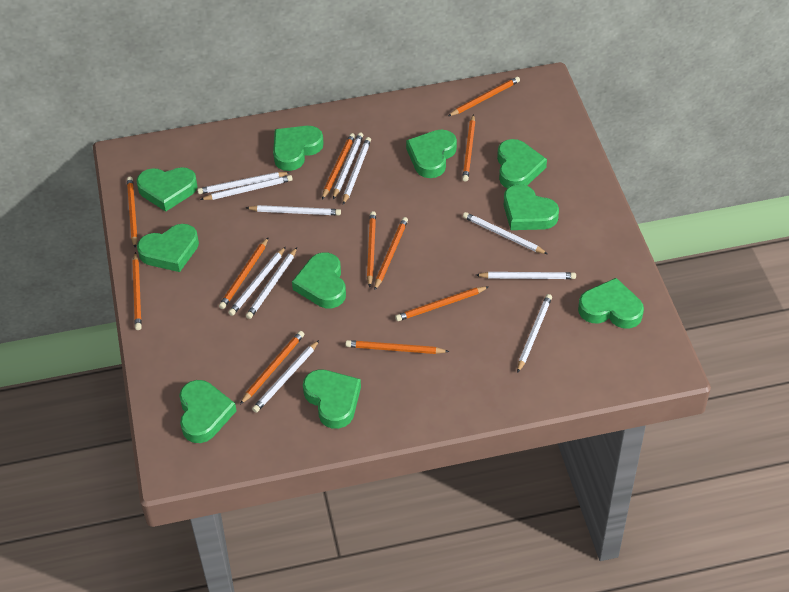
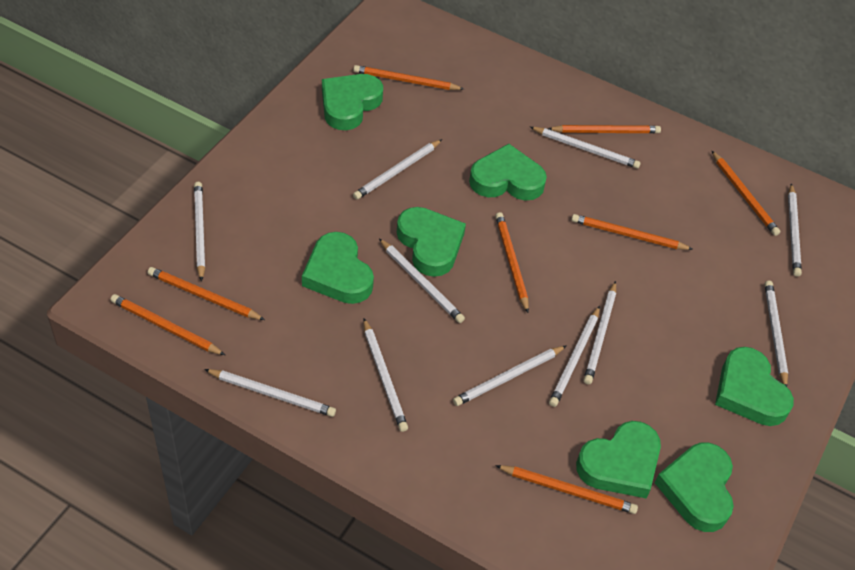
green heart: 10 -> 7
orange pencil: 11 -> 8

